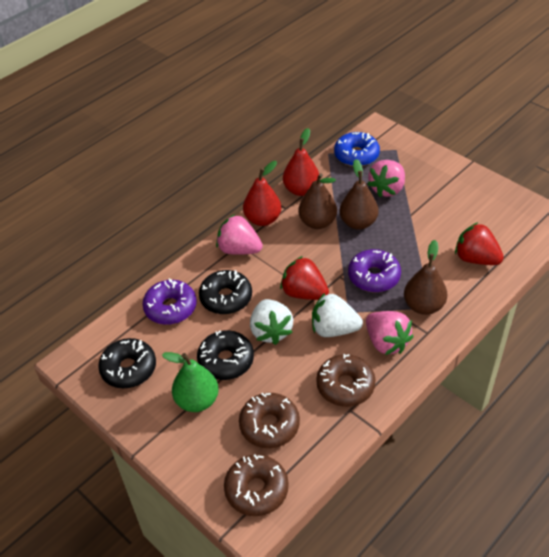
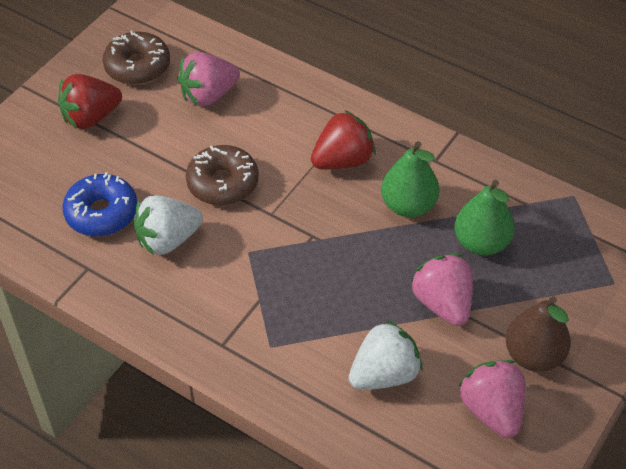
black donut: 3 -> 0
brown donut: 3 -> 2
brown pear: 3 -> 1
green pear: 1 -> 2
purple donut: 2 -> 0
red pear: 2 -> 0

